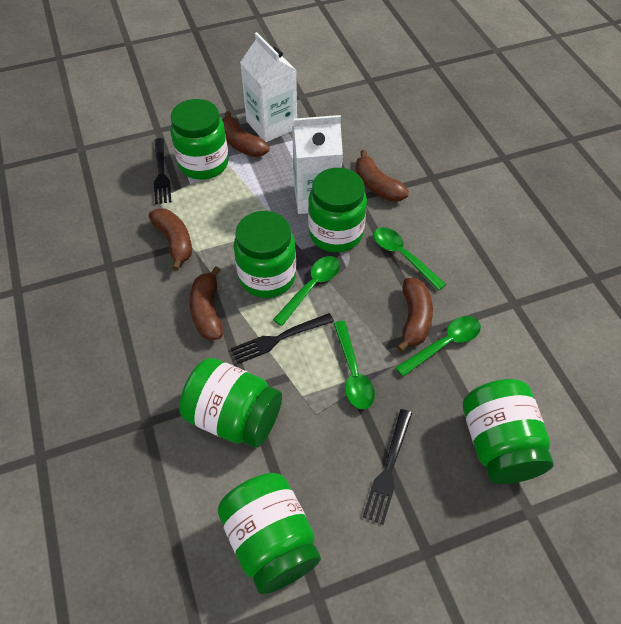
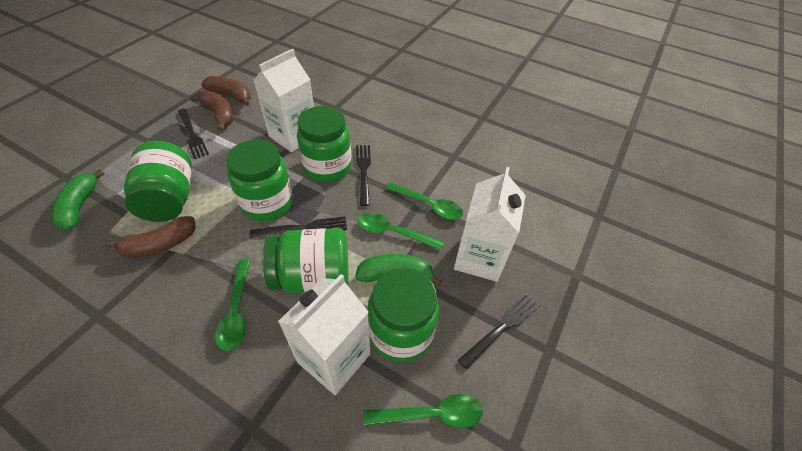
black fork: 3 -> 4
brown banana: 5 -> 3
green banana: 0 -> 2
green jar: 6 -> 5
white carton: 2 -> 3

